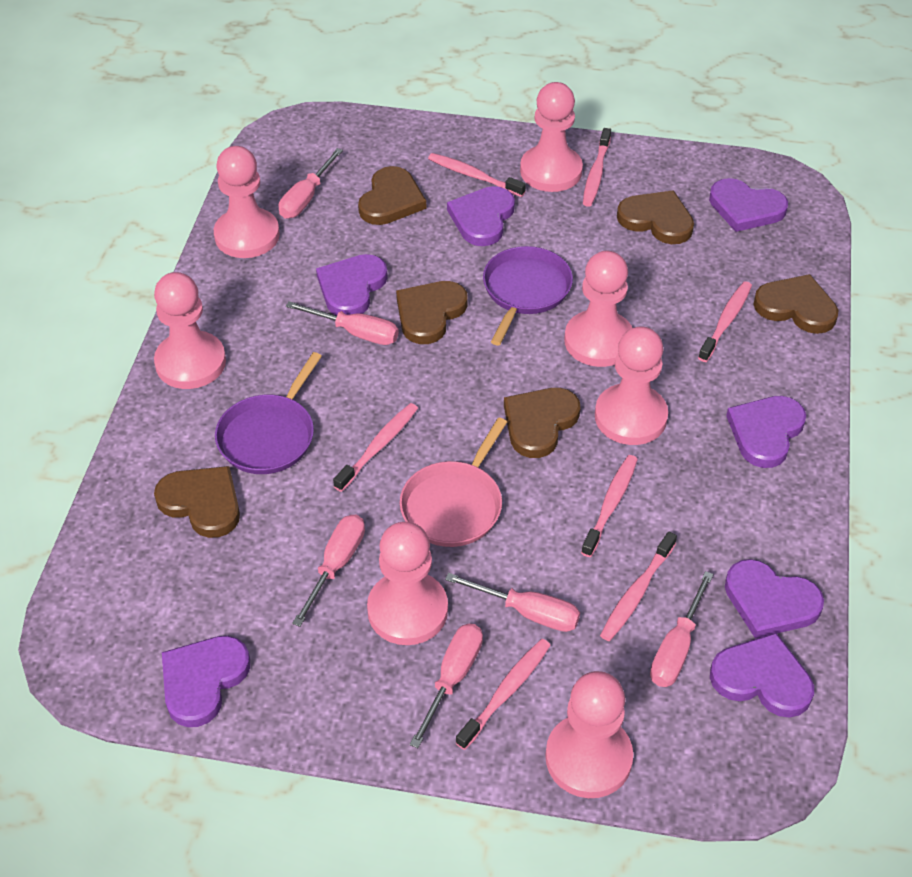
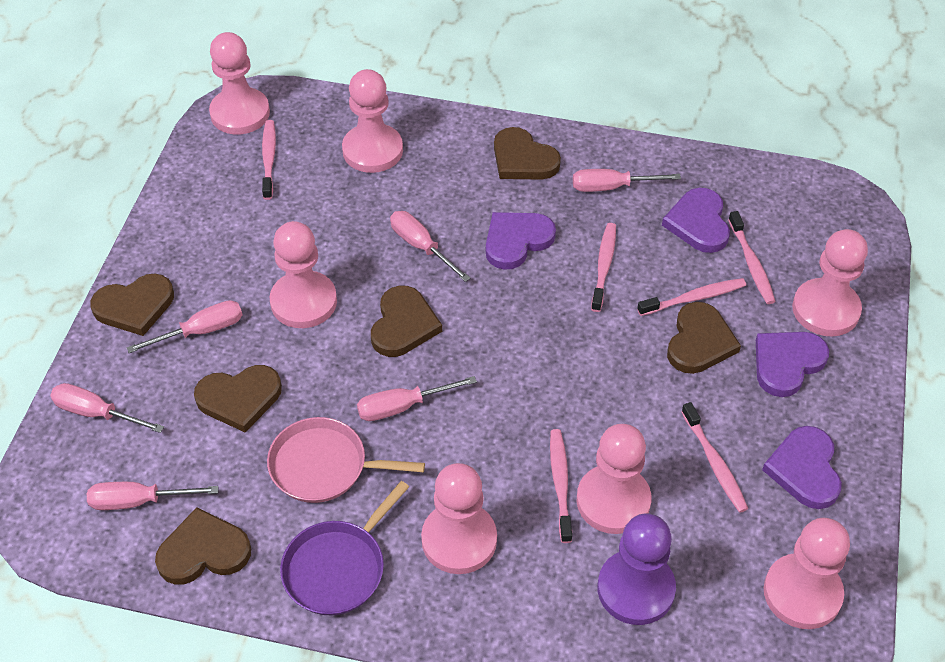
pink toothbrush: 7 -> 6
purple heart: 7 -> 4
purple pan: 2 -> 1
purple pawn: 0 -> 1

